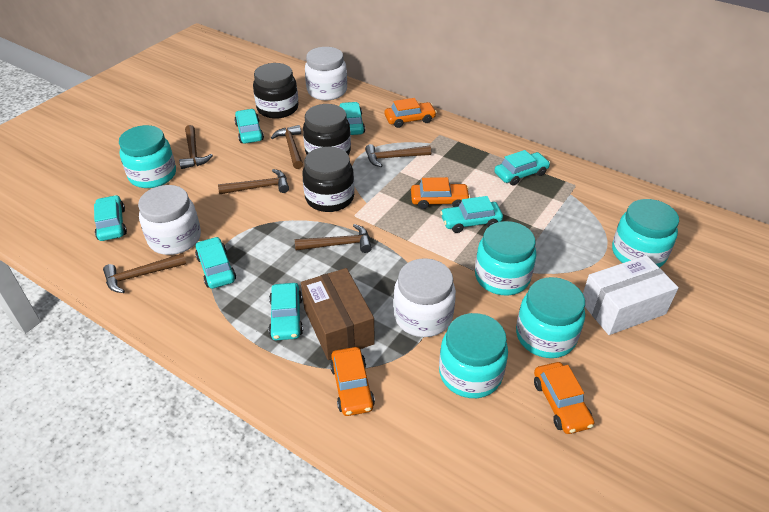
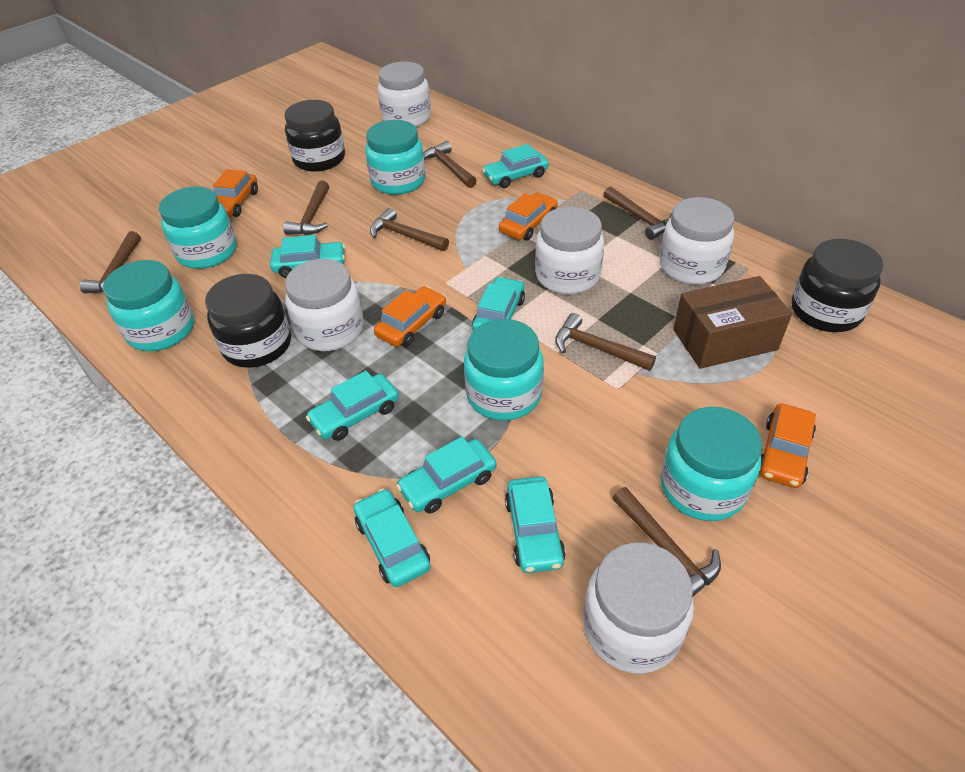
brown hammer: 6 -> 7
white box: 1 -> 0
white jar: 3 -> 5

